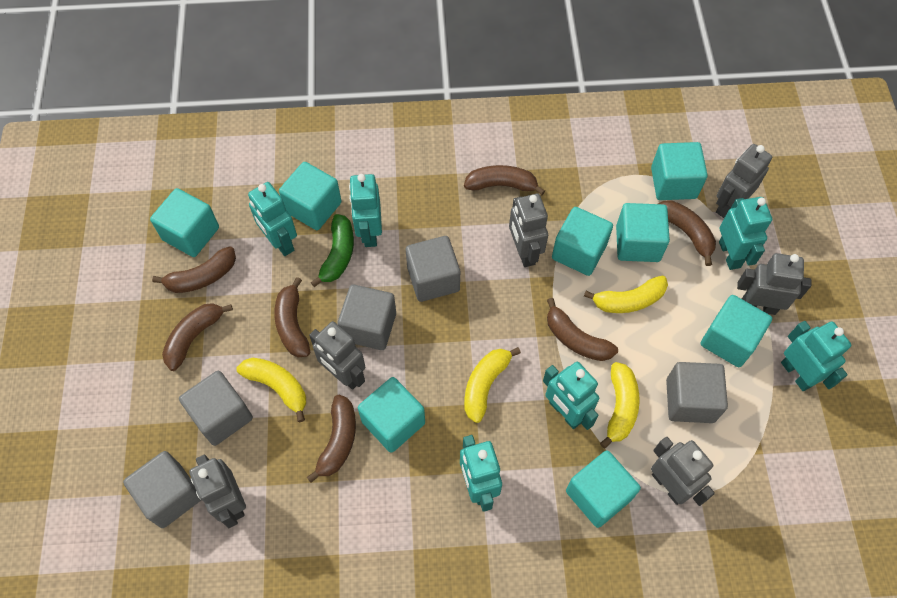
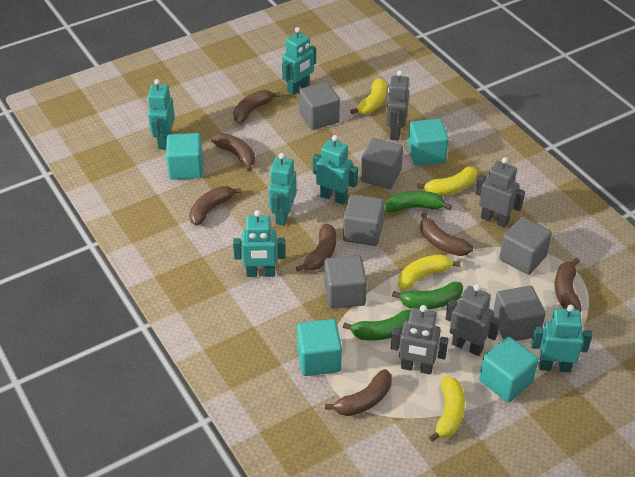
green banana: 1 -> 3
grey cube: 5 -> 6
grey robot: 6 -> 4
turquoise cube: 8 -> 4

